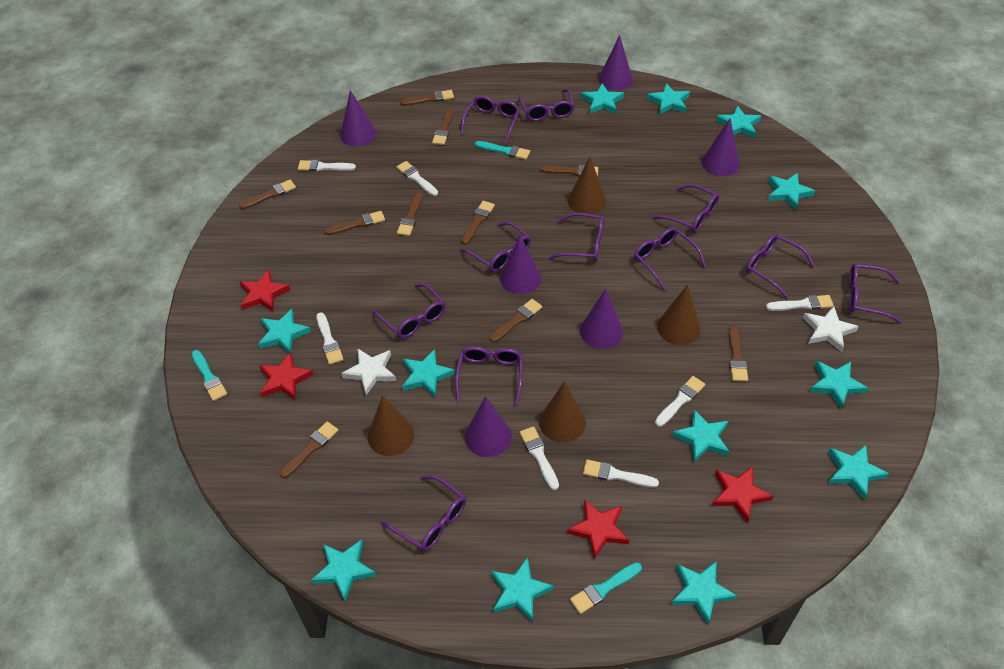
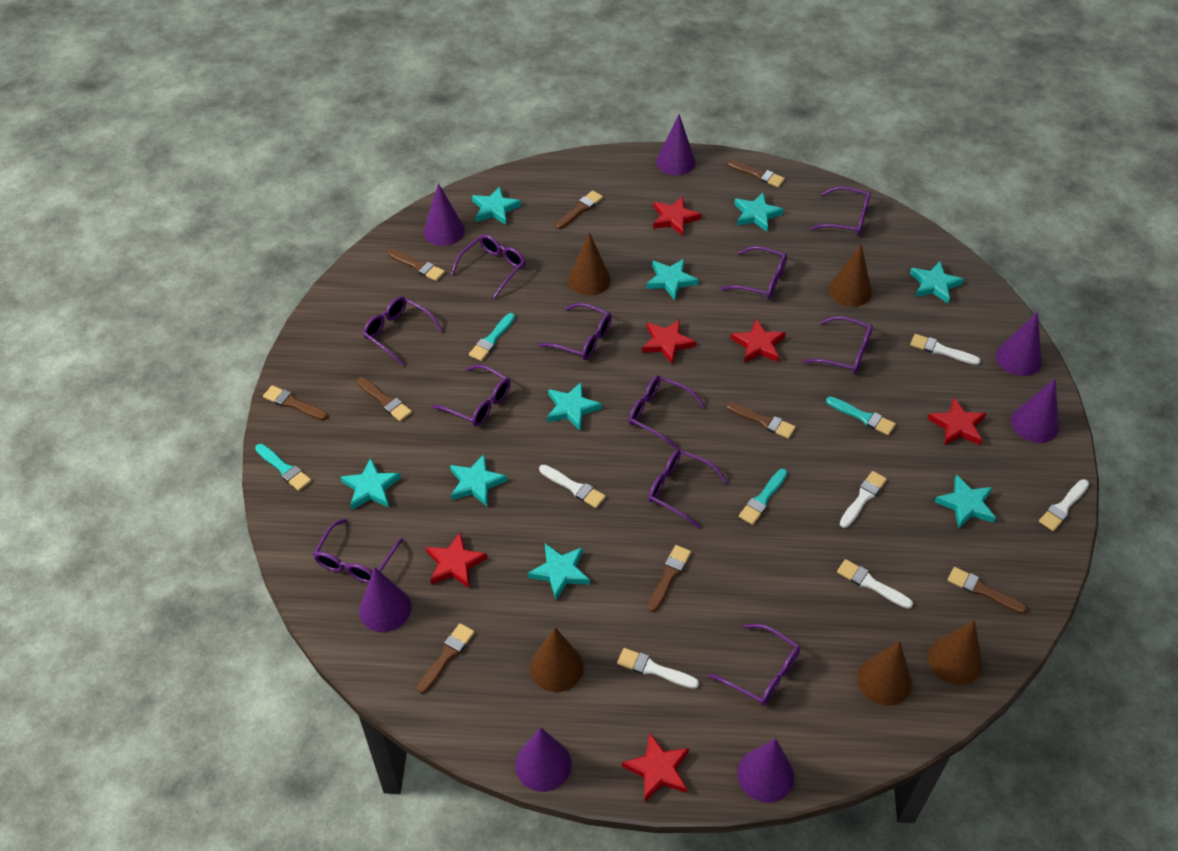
brown brush: 10 -> 9
brown cone: 4 -> 5
purple cone: 6 -> 7
red star: 4 -> 6
turquoise brush: 3 -> 4
turquoise star: 12 -> 9
white brush: 7 -> 6
white star: 2 -> 0

